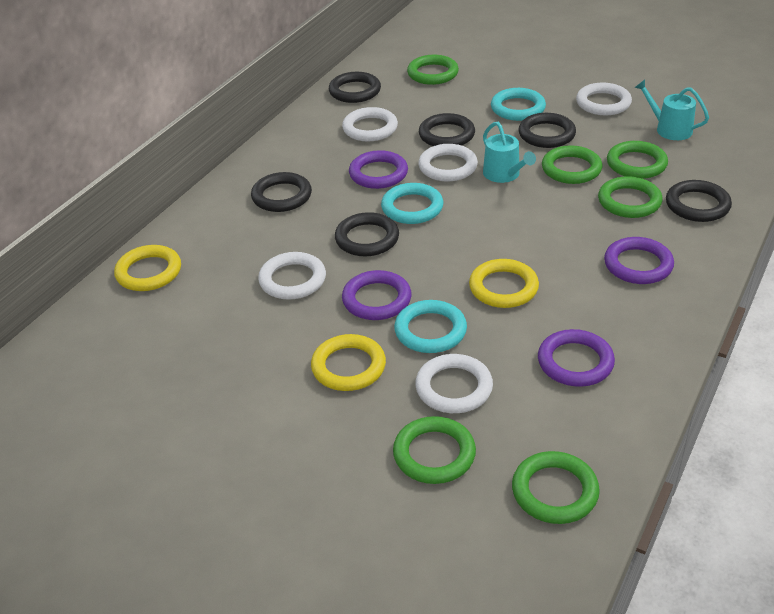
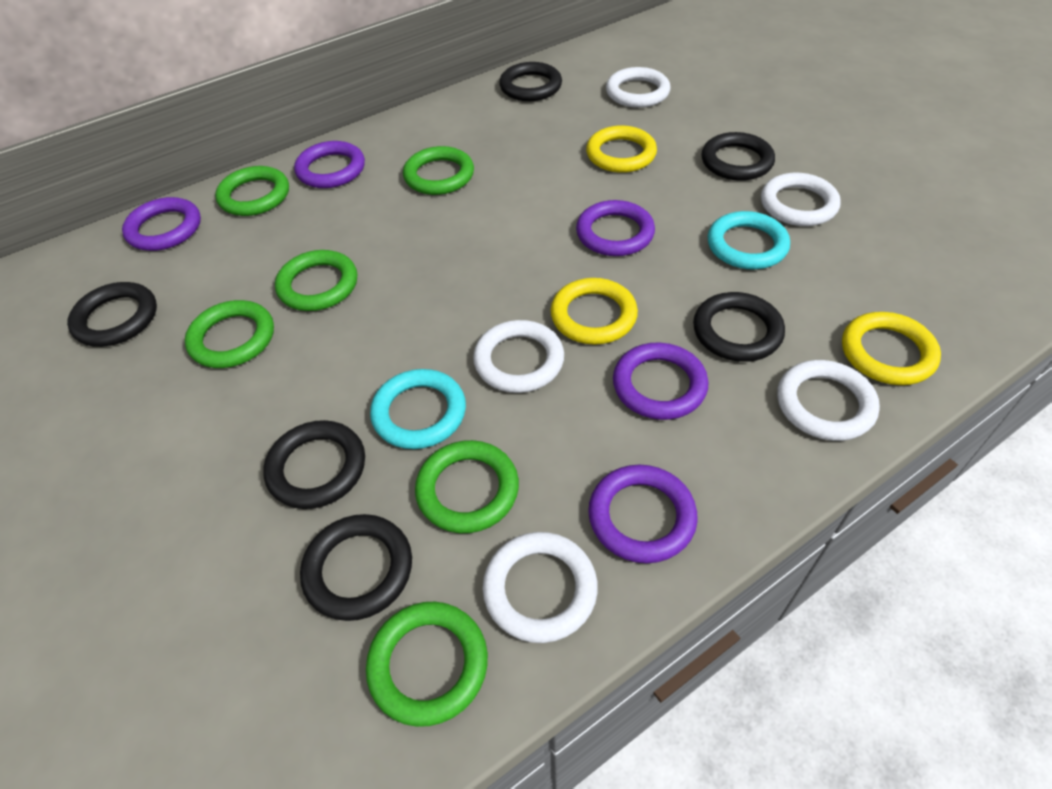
purple ring: 4 -> 5
turquoise ring: 3 -> 2
turquoise watering can: 2 -> 0

